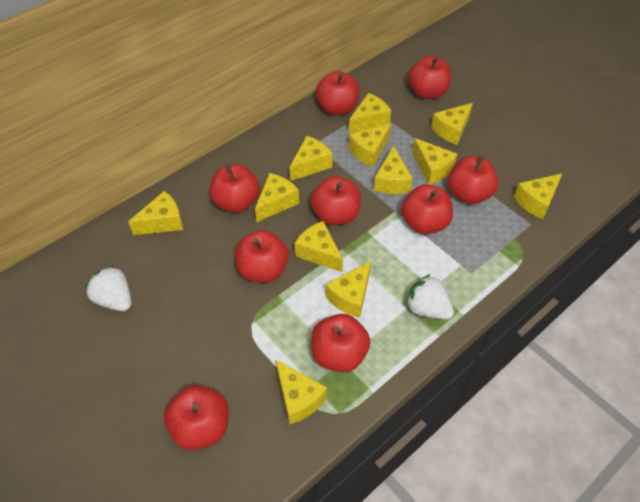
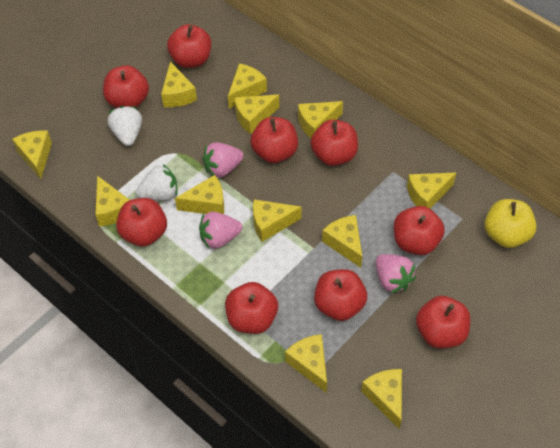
pink strawberry: 0 -> 3
yellow apple: 0 -> 1

